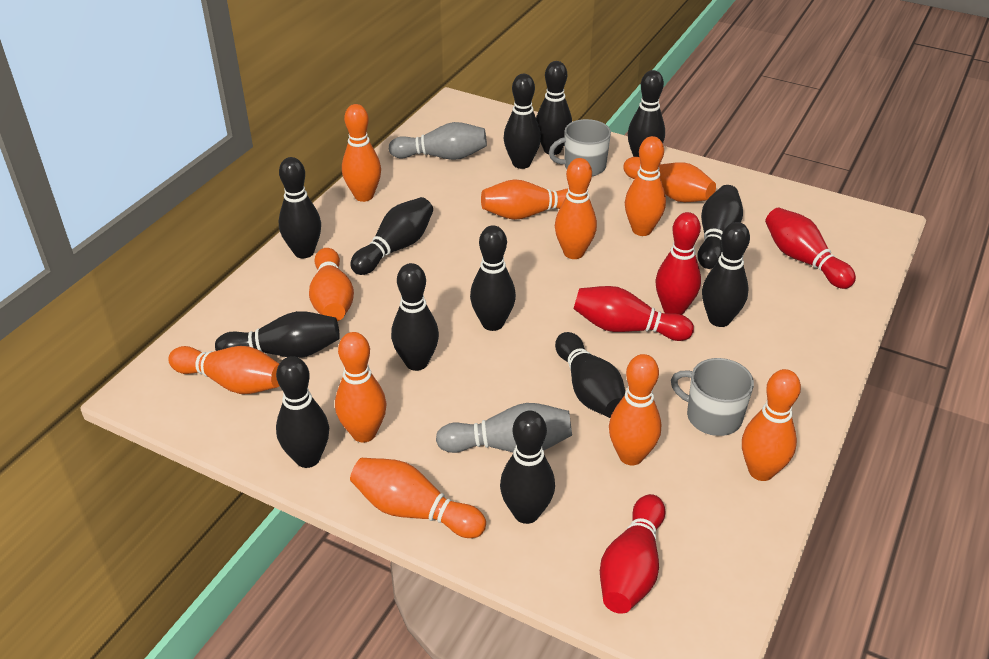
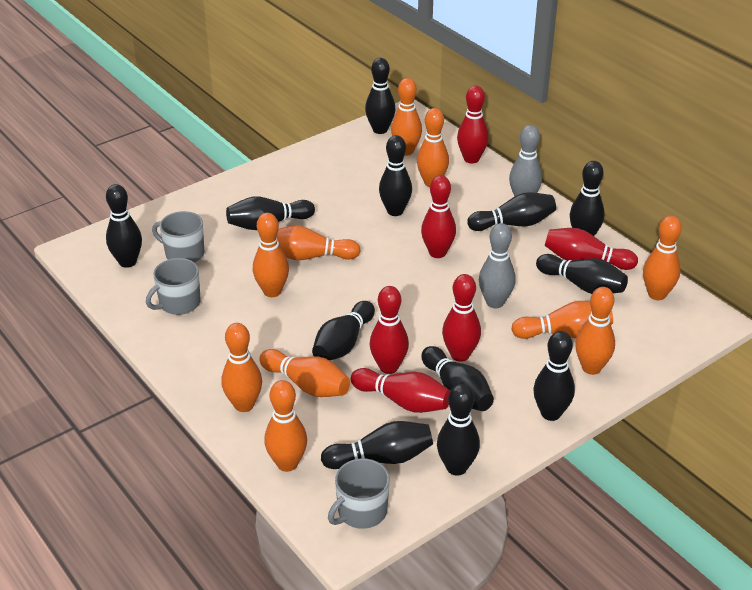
black bowling pin: 13 -> 12
grey mug: 2 -> 3
orange bowling pin: 11 -> 10
red bowling pin: 4 -> 6

